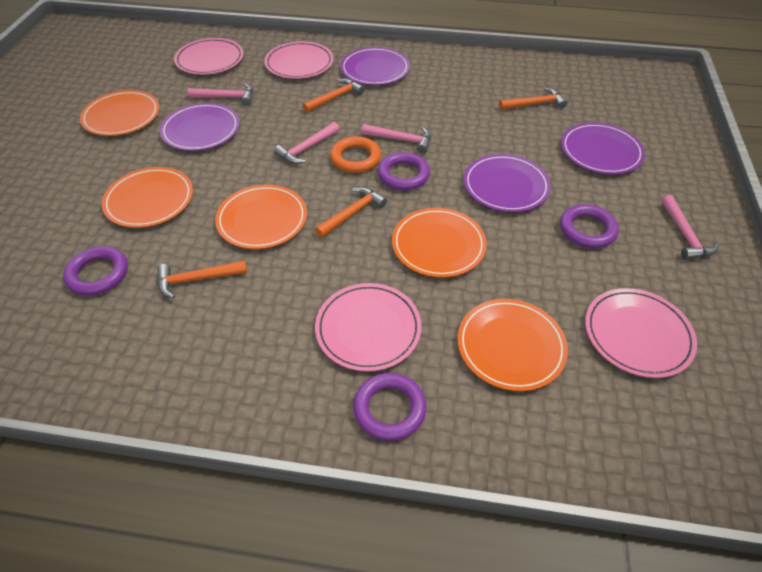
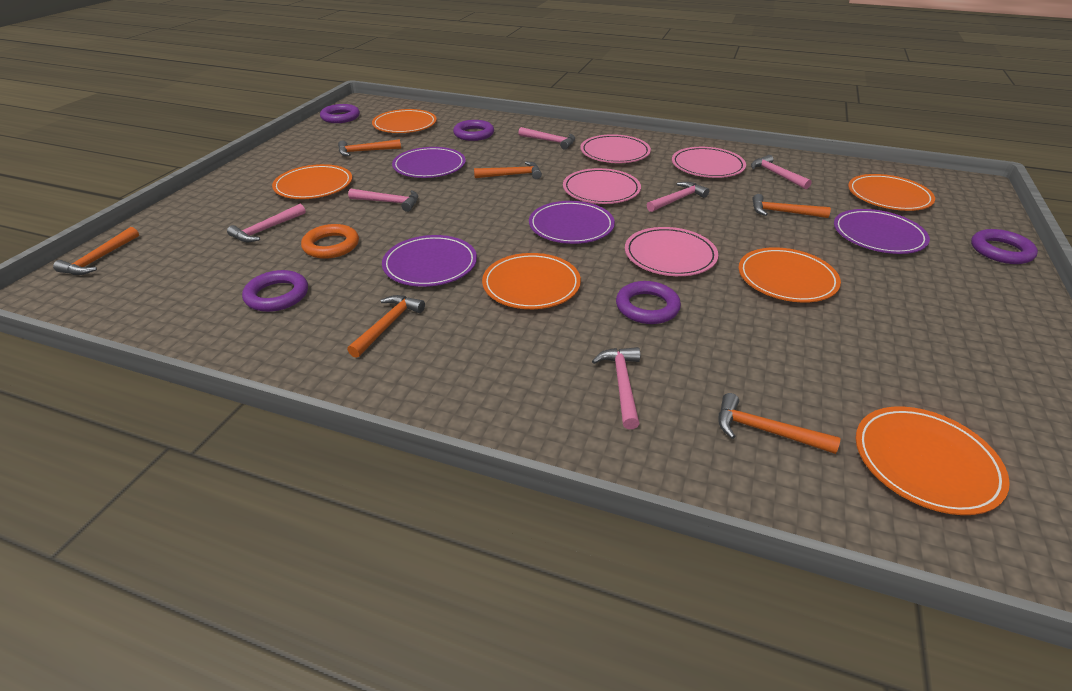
orange hammer: 4 -> 6
orange plate: 5 -> 6
pink hammer: 4 -> 6
purple ring: 4 -> 5

